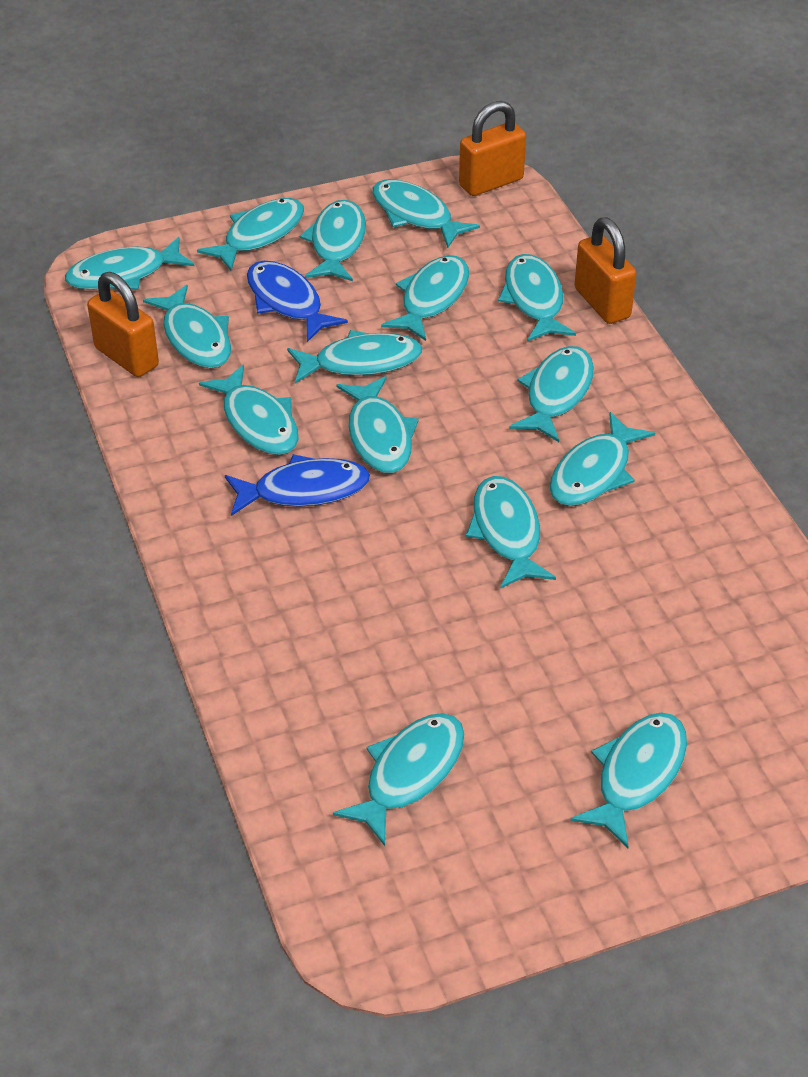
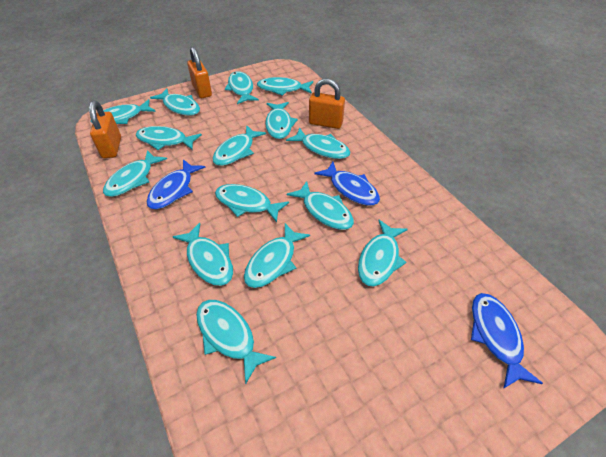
blue fish: 2 -> 3

